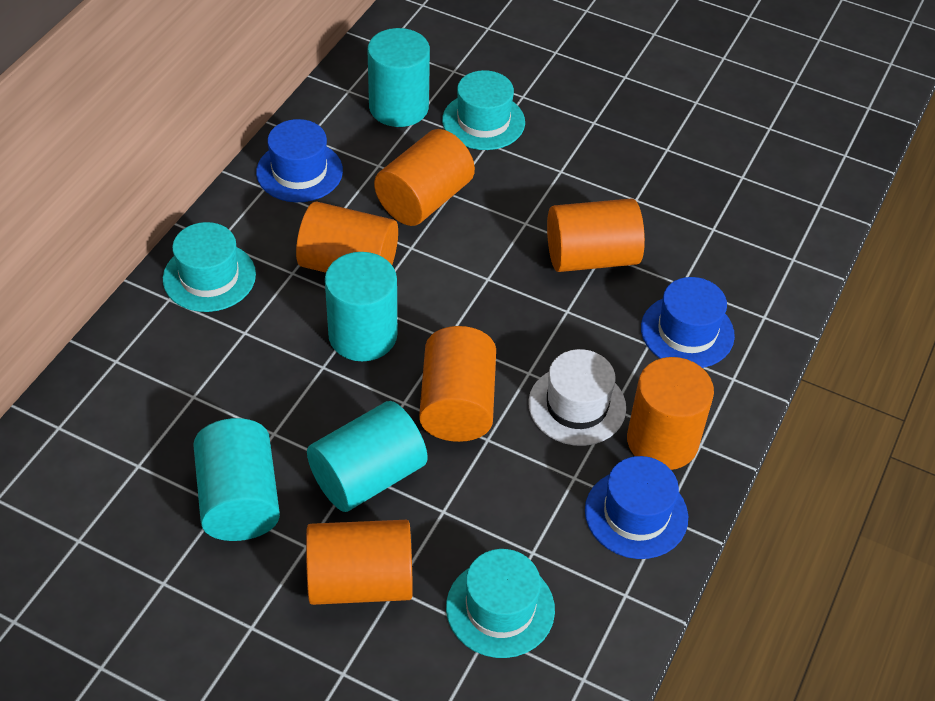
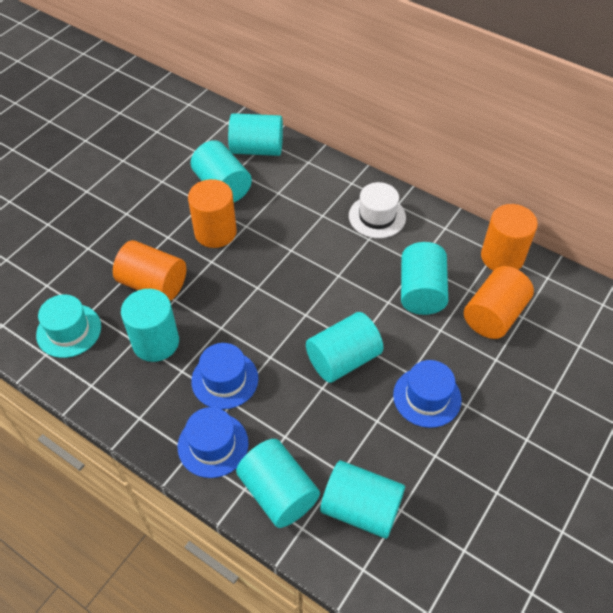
orange cylinder: 6 -> 4
turquoise cylinder: 4 -> 7
turquoise hat: 3 -> 1

